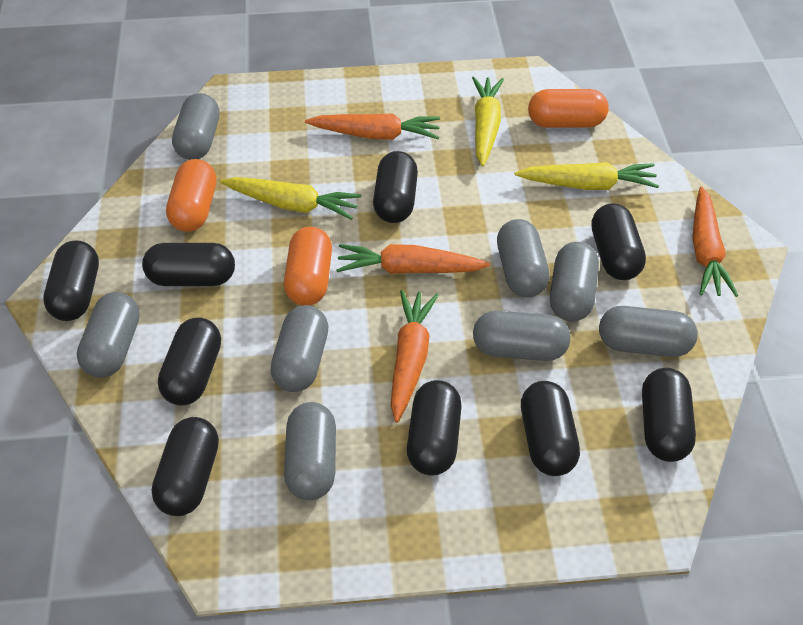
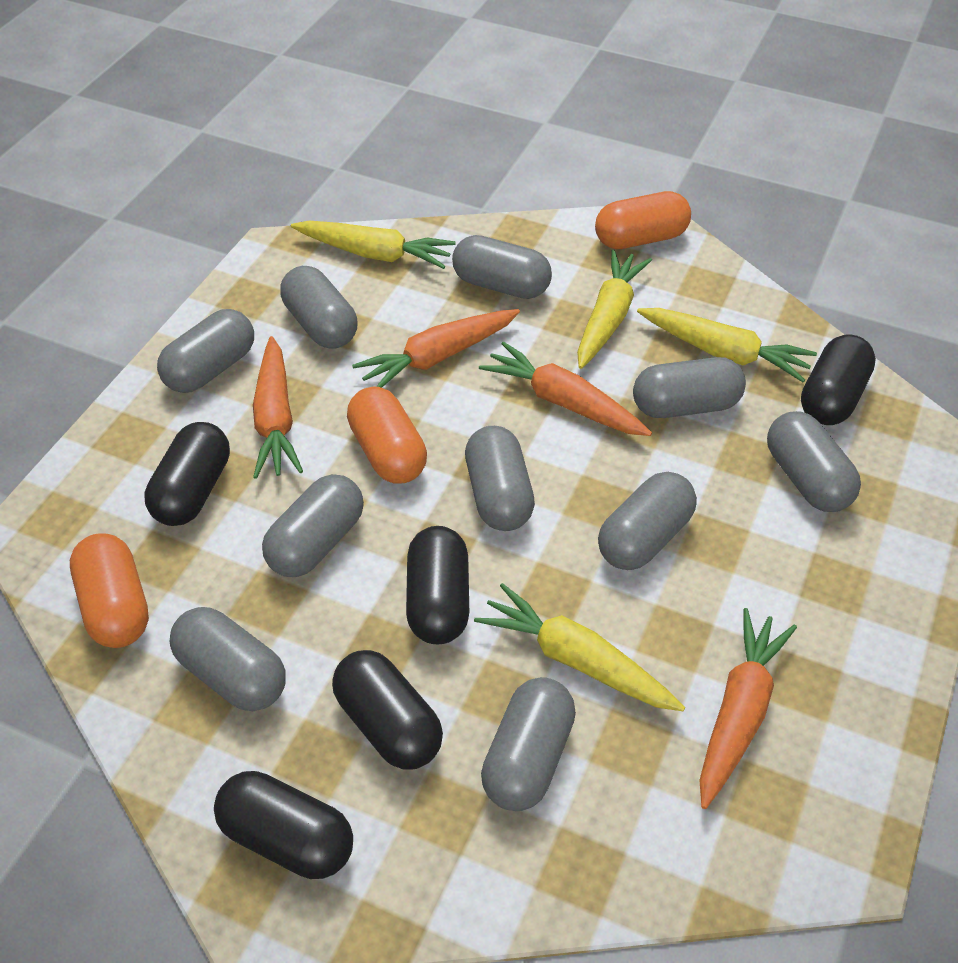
black capsule: 9 -> 5
grey capsule: 8 -> 10
yellow carrot: 3 -> 4

